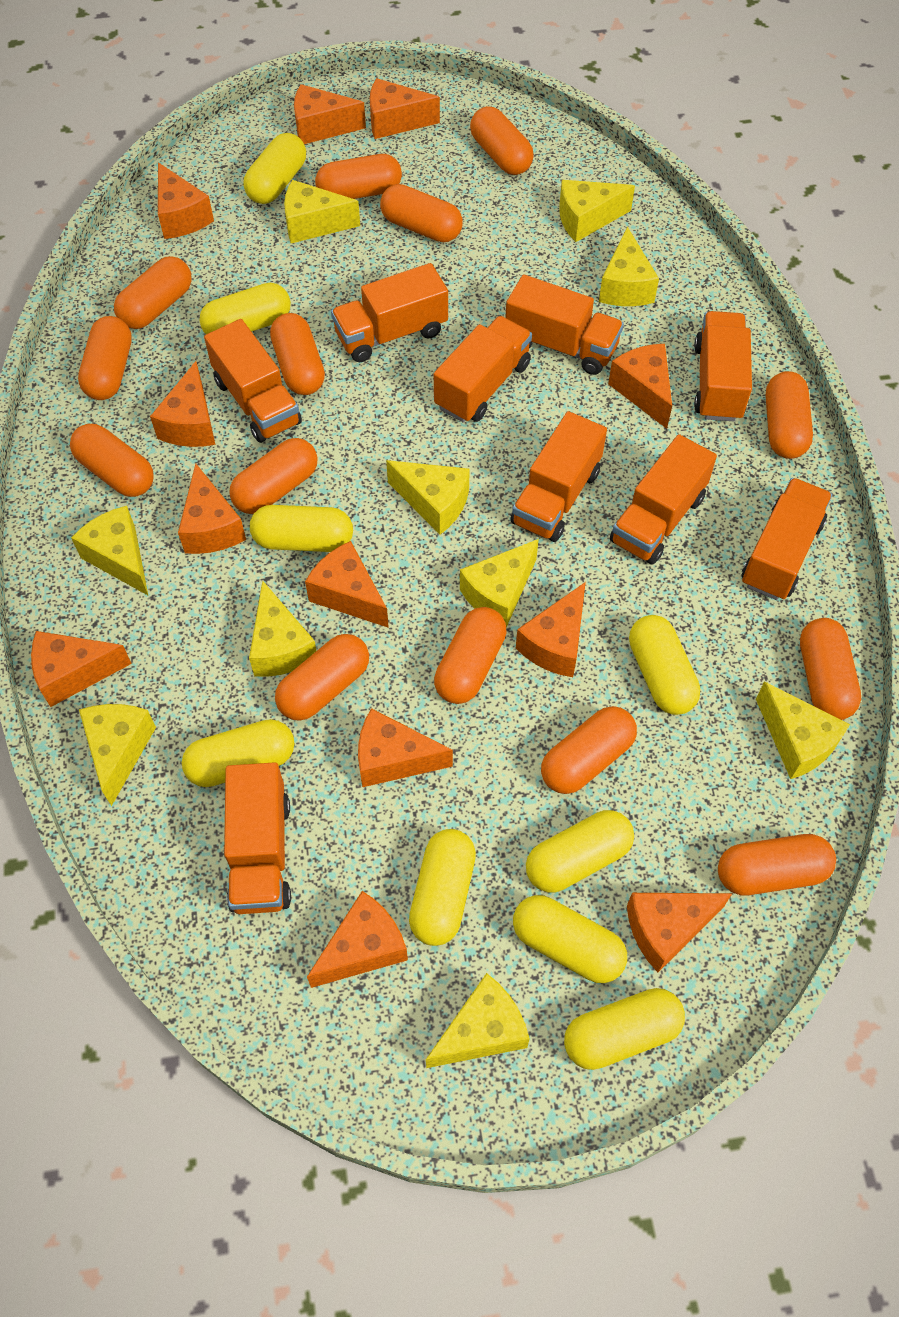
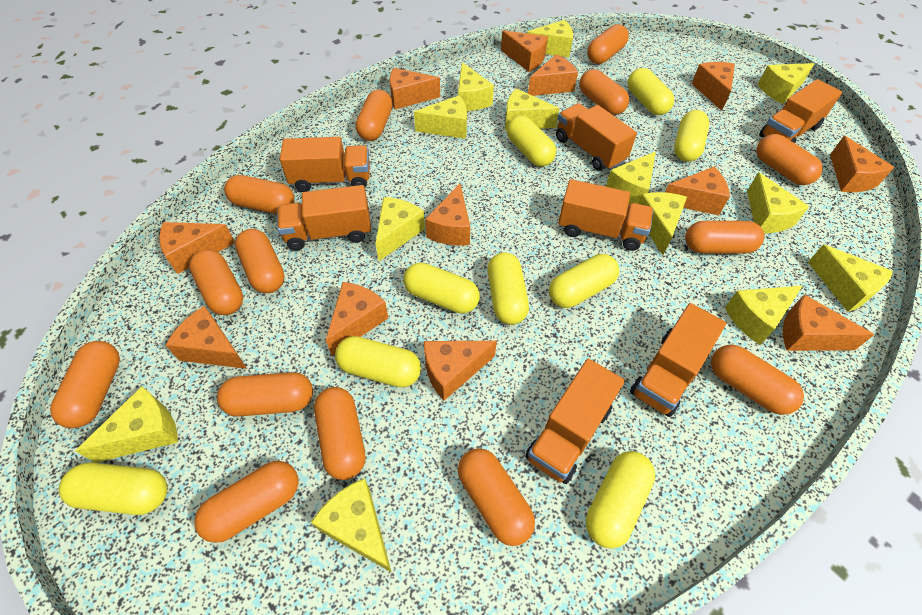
orange truck: 9 -> 7
yellow cheese: 10 -> 13

